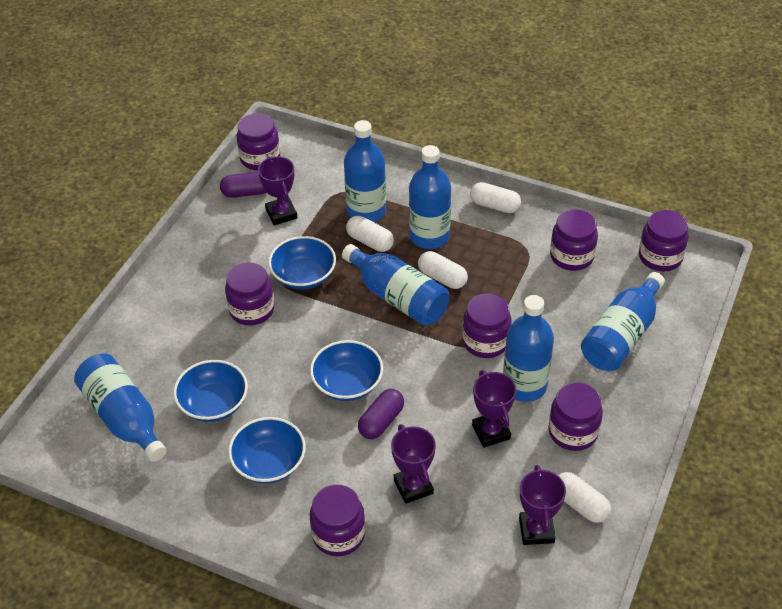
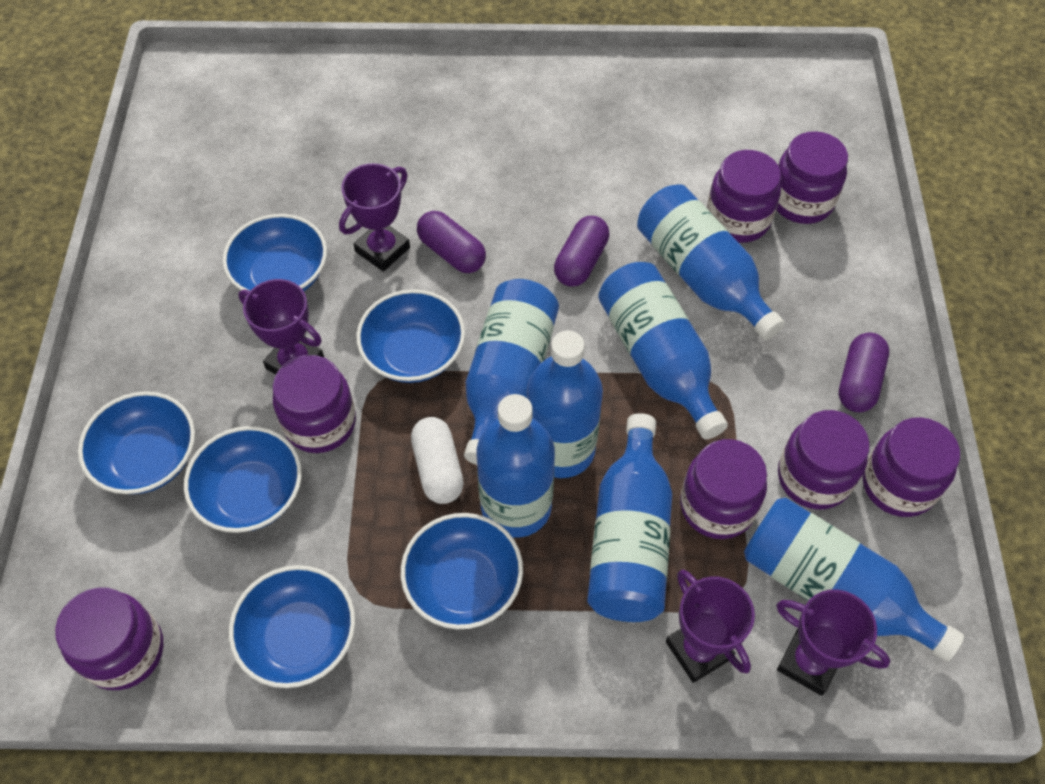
blue bottle: 6 -> 7
blue bowl: 4 -> 6
purple capsule: 2 -> 3
white capsule: 4 -> 1

